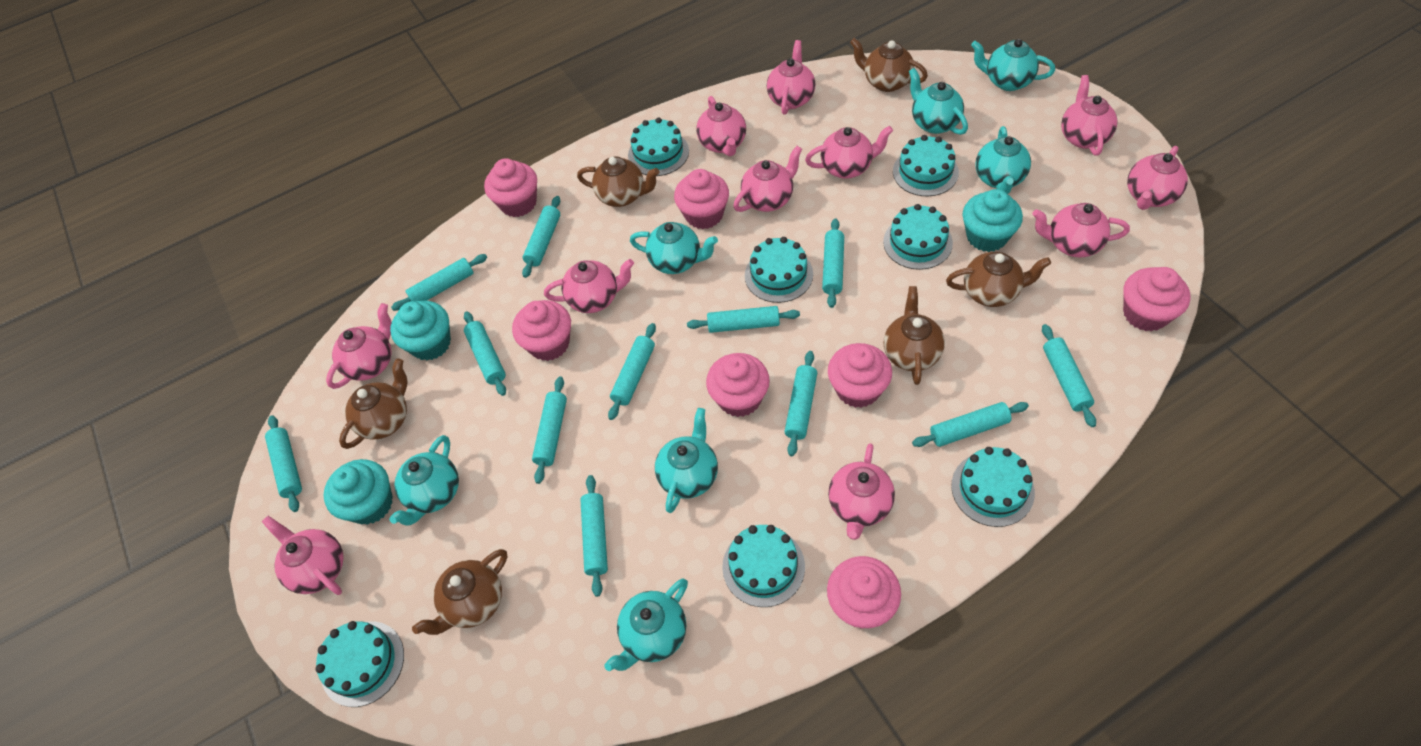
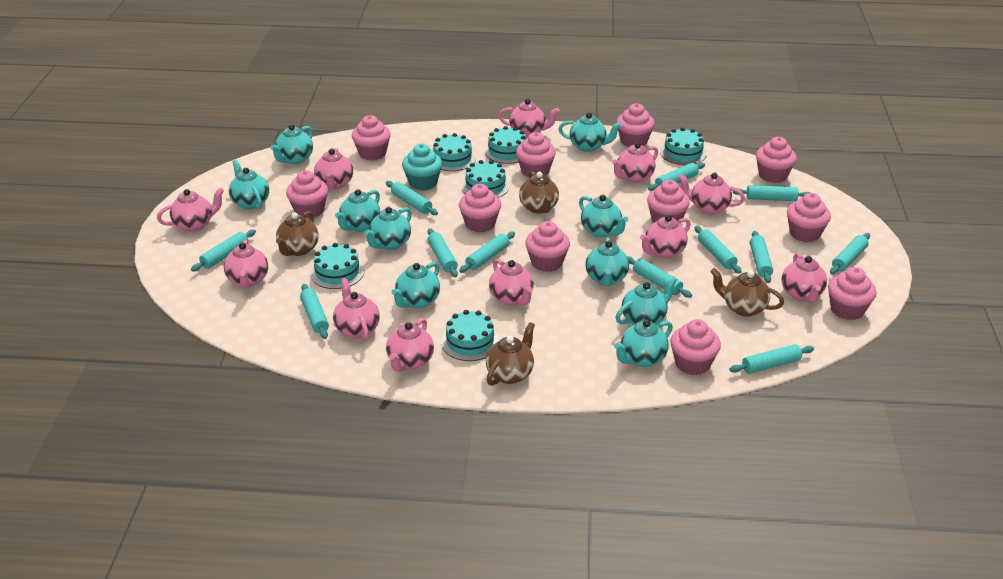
brown teapot: 6 -> 4
pink cupcake: 7 -> 11
turquoise cake: 7 -> 6
turquoise cupcake: 3 -> 1
turquoise teapot: 7 -> 10

